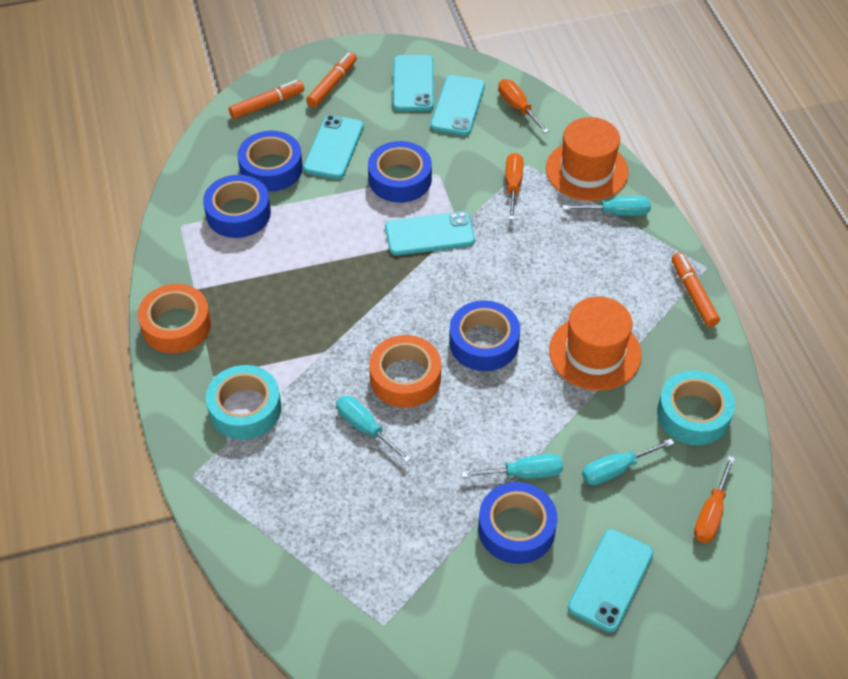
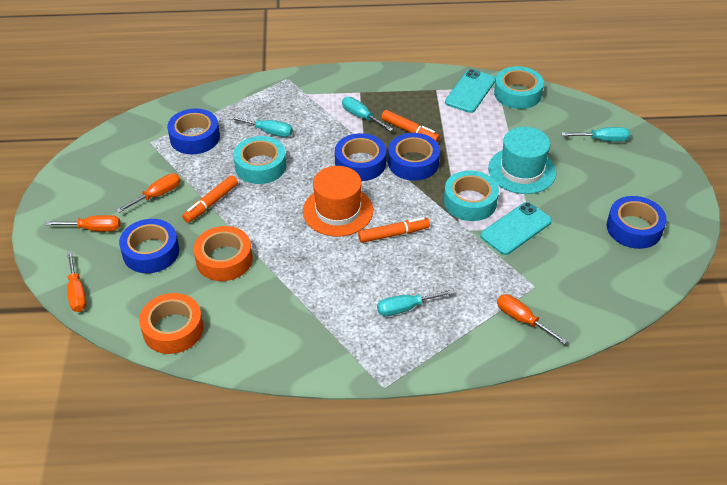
orange hat: 2 -> 1
orange screwdriver: 3 -> 4
turquoise hat: 0 -> 1
turquoise phone: 5 -> 2
turquoise tape: 2 -> 3

